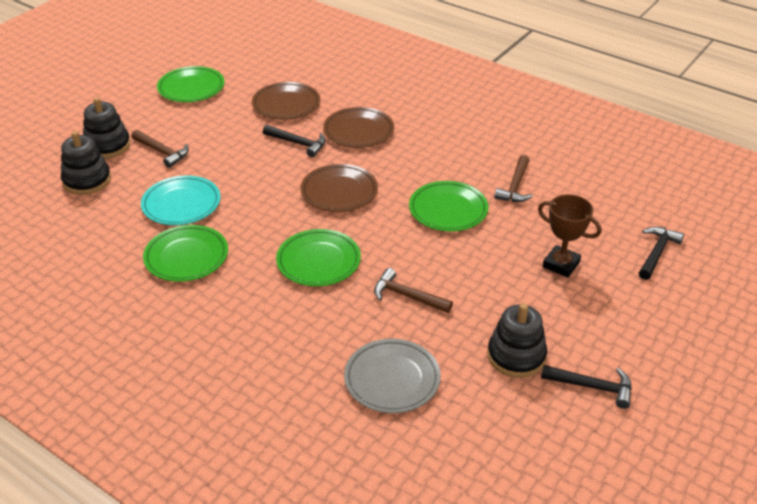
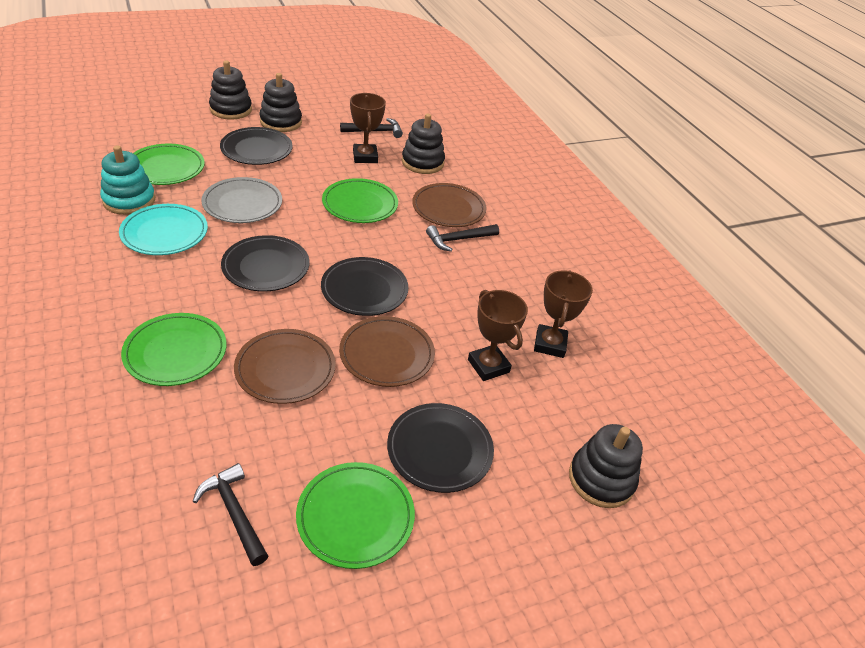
black plate: 0 -> 4
black stacking toy: 3 -> 4
brown hammer: 3 -> 0
brown trophy: 1 -> 3
turquoise stacking toy: 0 -> 1

